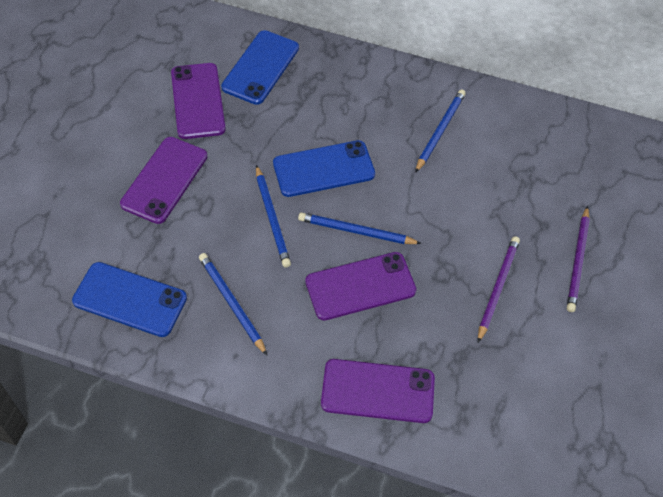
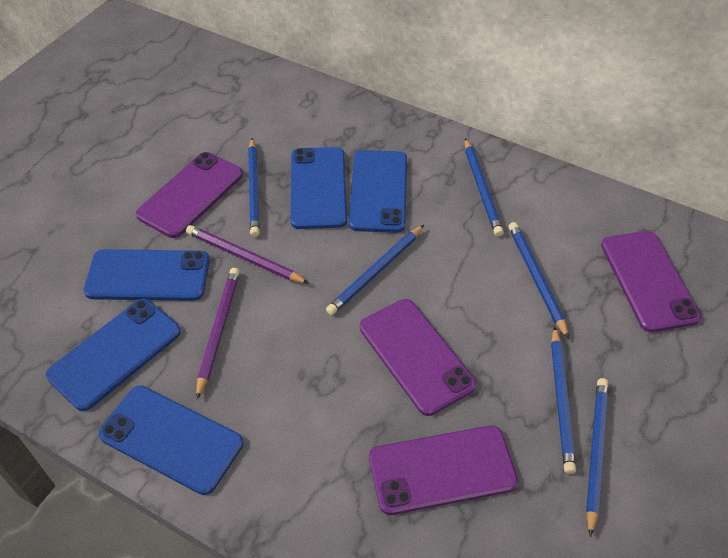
blue pencil: 4 -> 6
blue phone: 3 -> 5

